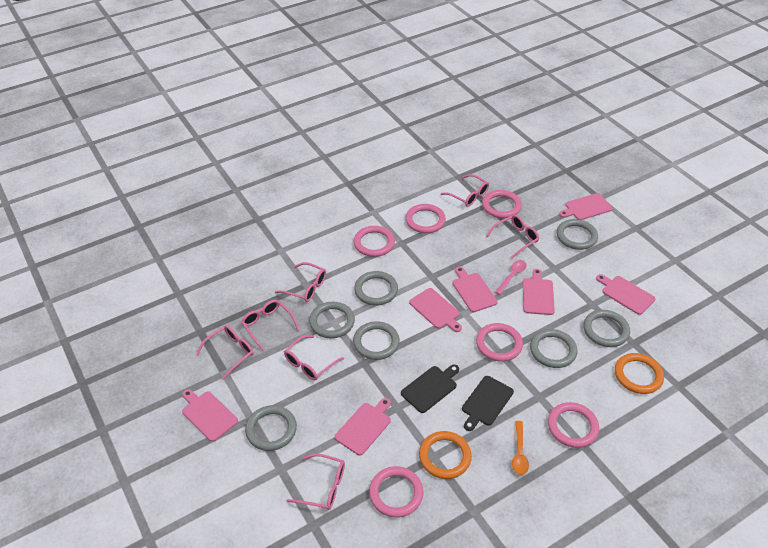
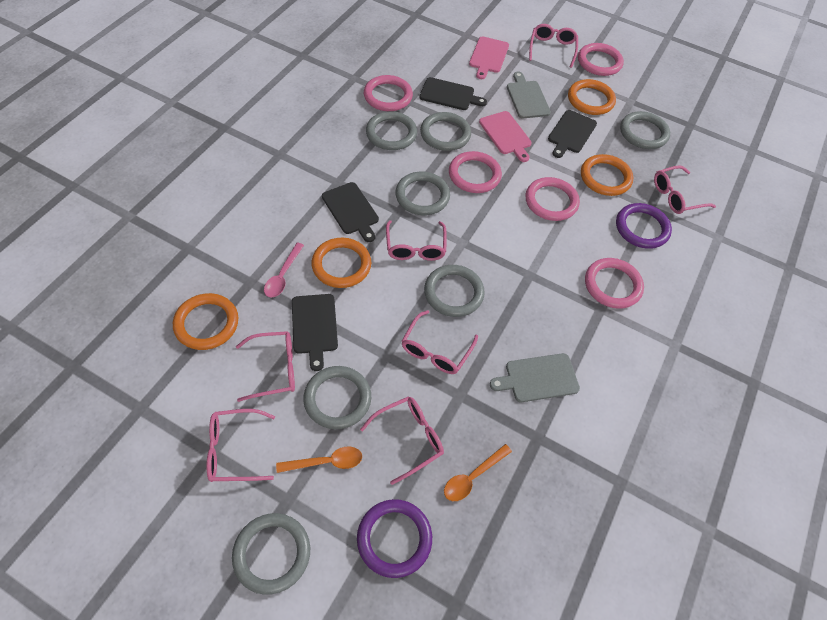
black cutting board: 2 -> 4
grey cutting board: 0 -> 2
orange ring: 2 -> 4
orange spoon: 1 -> 2
pink cutting board: 7 -> 2
pink ring: 6 -> 5
purple ring: 0 -> 2

